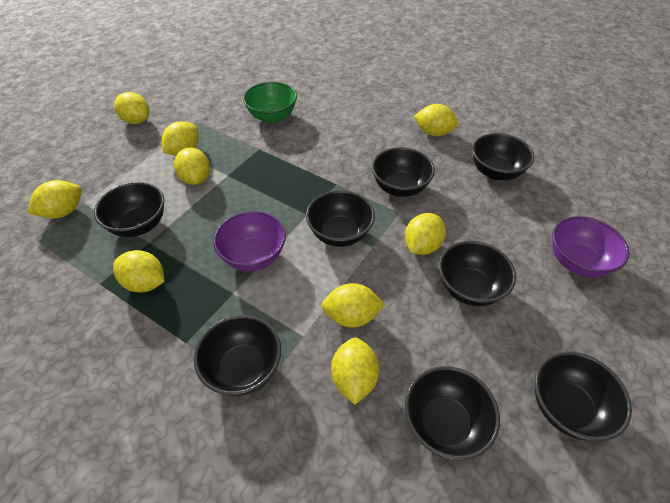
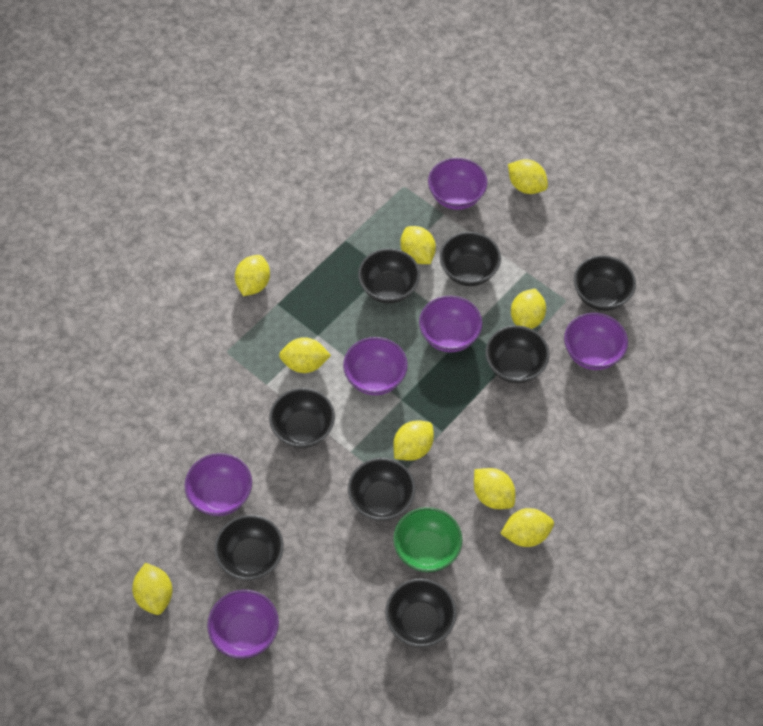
purple bowl: 2 -> 6

